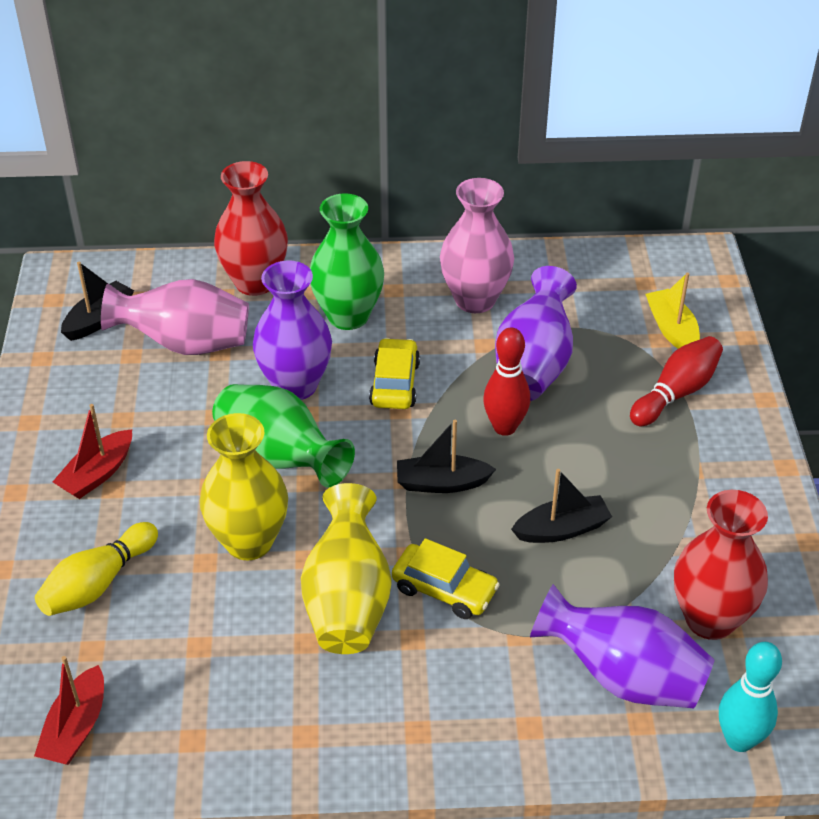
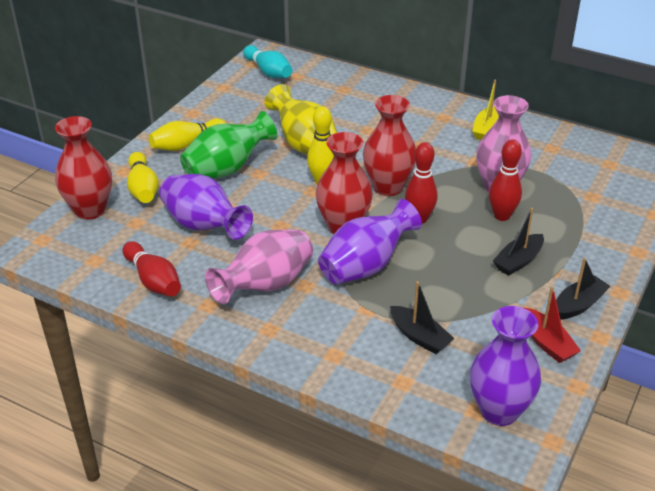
green vase: 2 -> 1
red boat: 2 -> 1
red bowling pin: 2 -> 3
red vase: 2 -> 3
yellow bowling pin: 1 -> 3
yellow car: 2 -> 0
yellow vase: 2 -> 1

